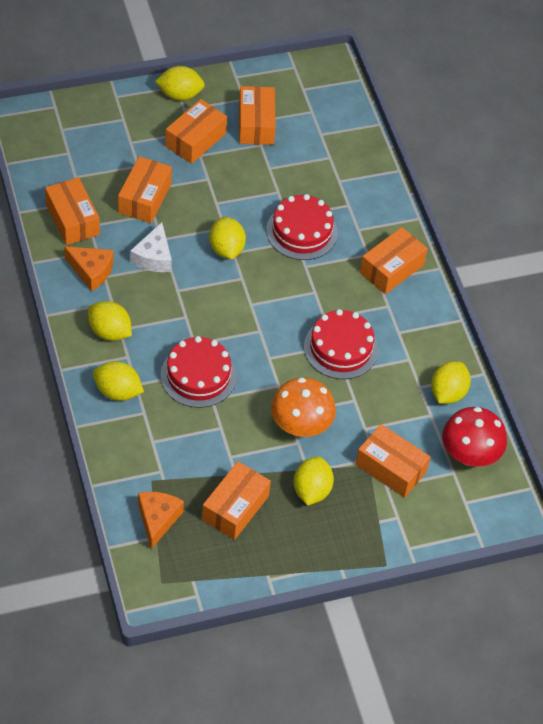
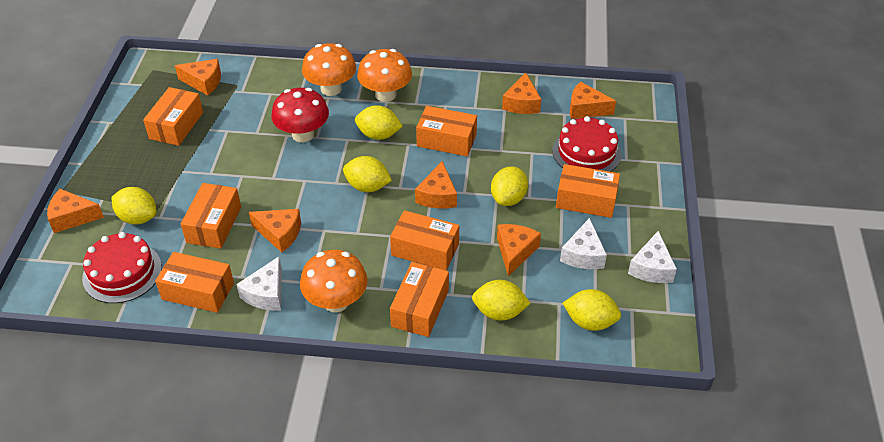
orange cheese: 2 -> 7
orange mushroom: 1 -> 3
red cake: 3 -> 2
white cheese: 1 -> 3

